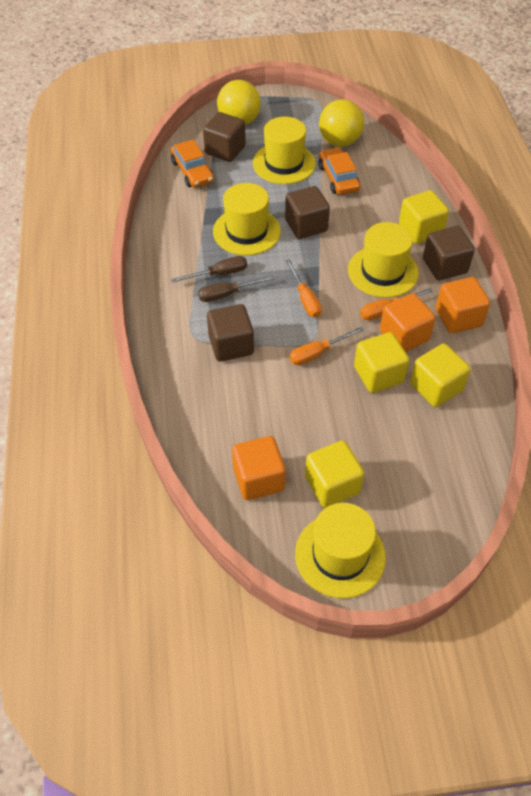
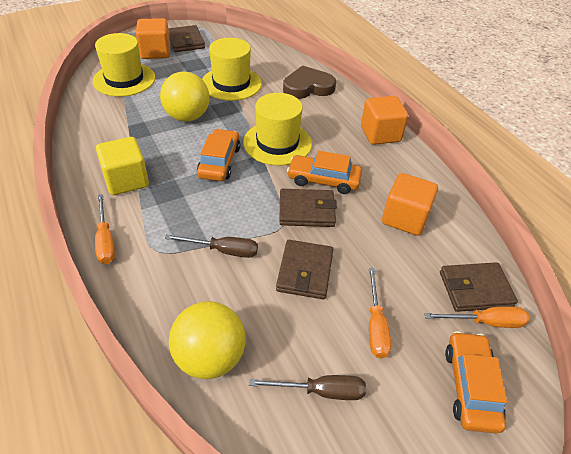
brown cube: 4 -> 0
brown heart: 0 -> 1
brown wallet: 0 -> 4
orange car: 2 -> 3
yellow cube: 4 -> 1
yellow hat: 4 -> 3

